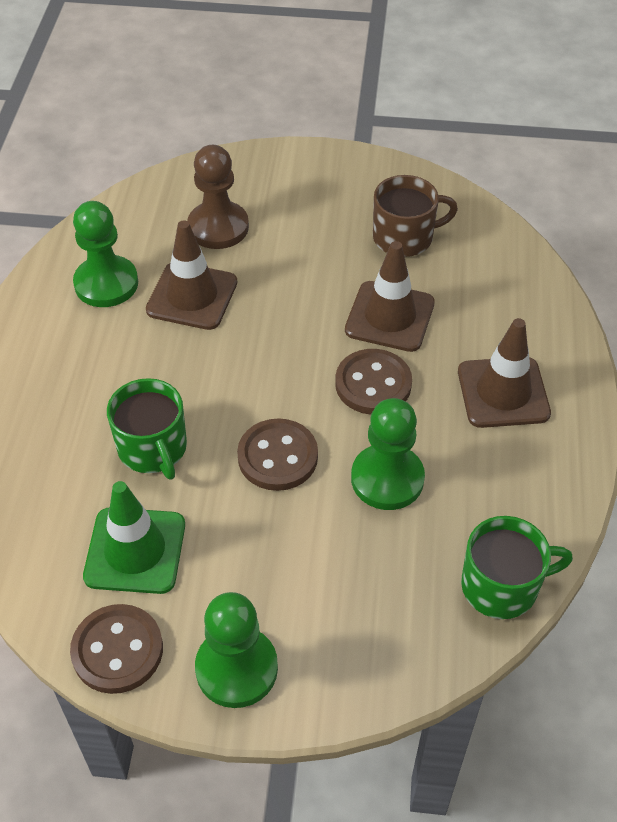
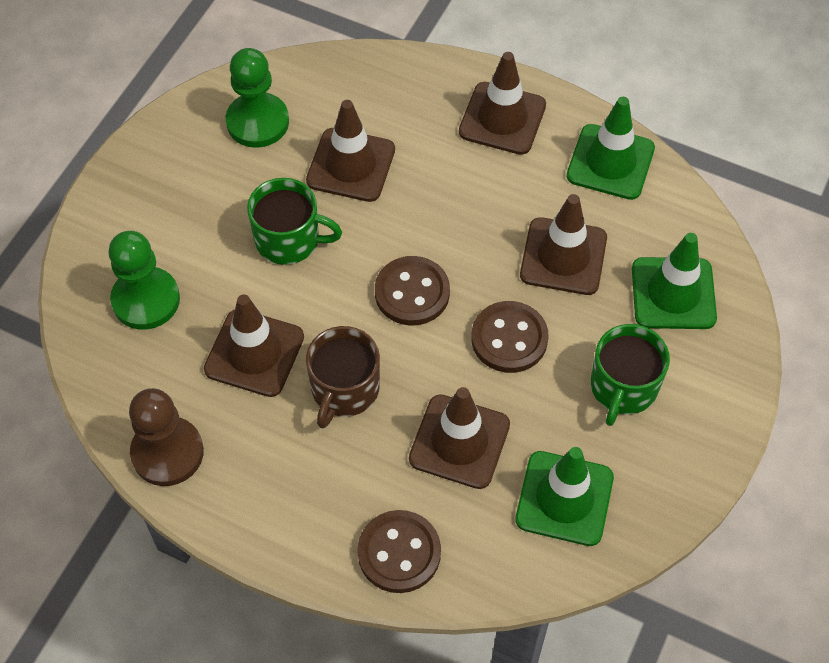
brown traffic cone: 3 -> 5
green pawn: 3 -> 2
green traffic cone: 1 -> 3

